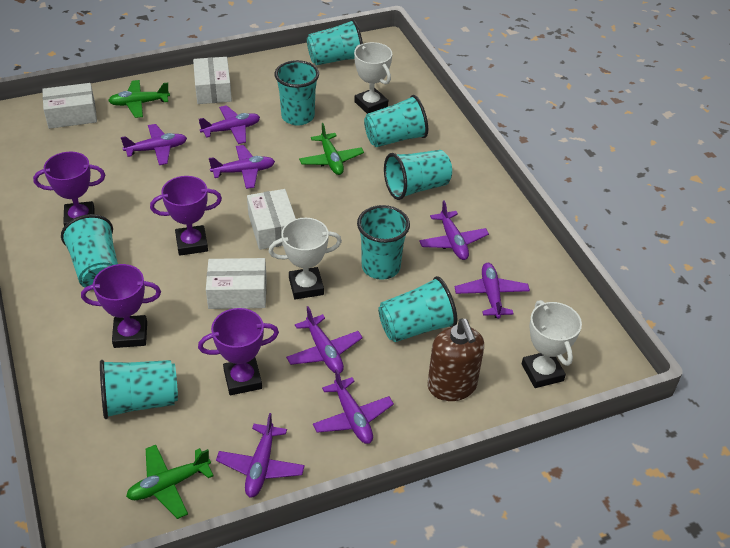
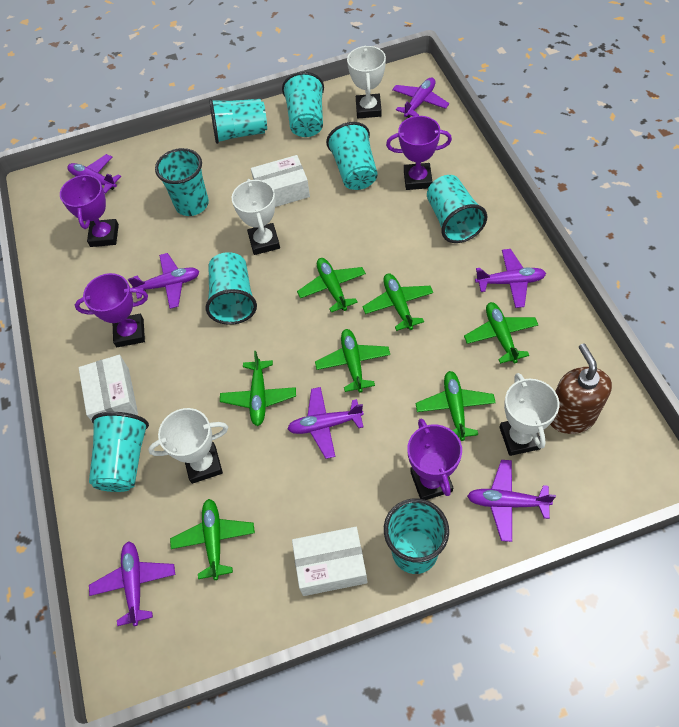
green plane: 3 -> 7
purple plane: 8 -> 7
white box: 4 -> 3
white trophy: 3 -> 4

